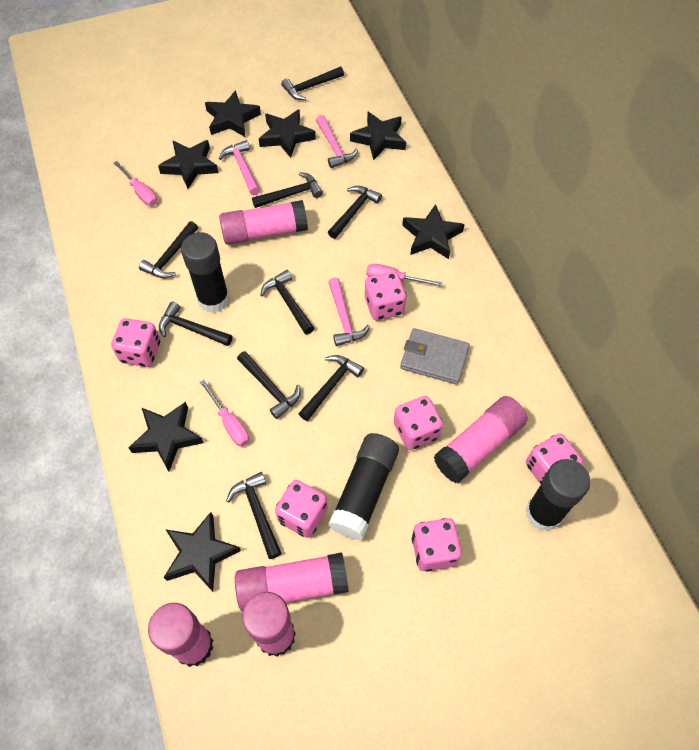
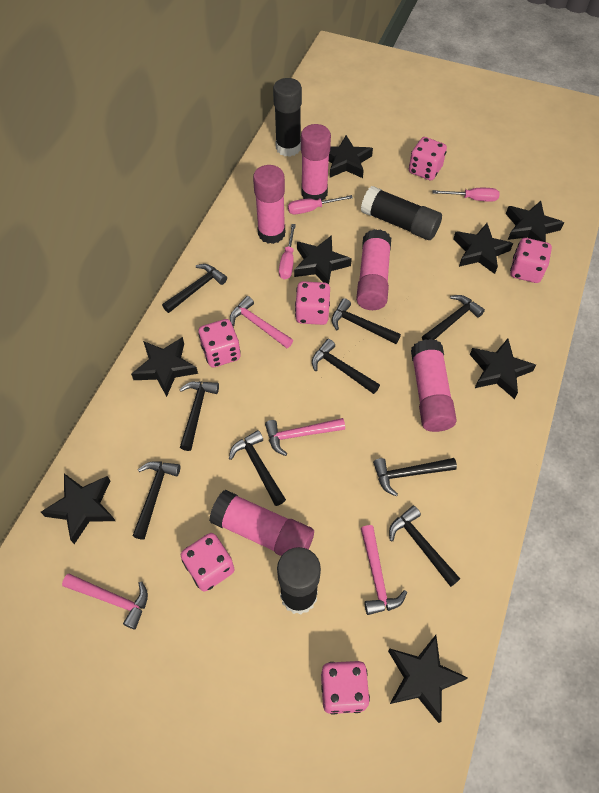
black star: 7 -> 8
grey wallet: 1 -> 0
pink hammer: 3 -> 4

